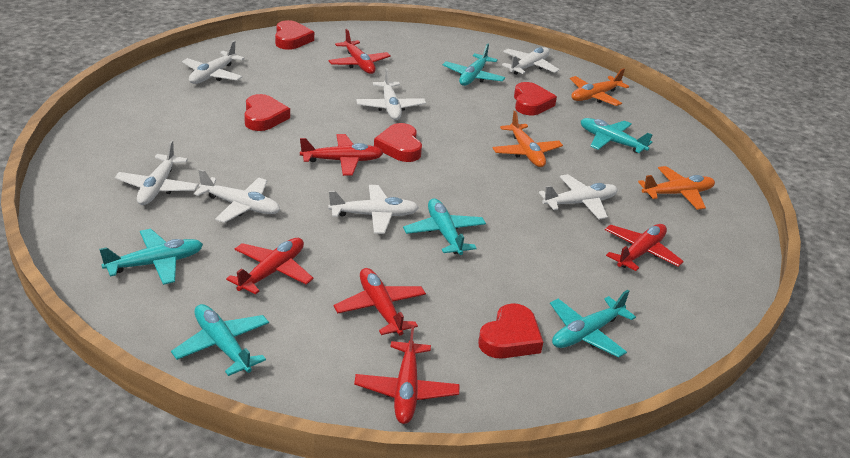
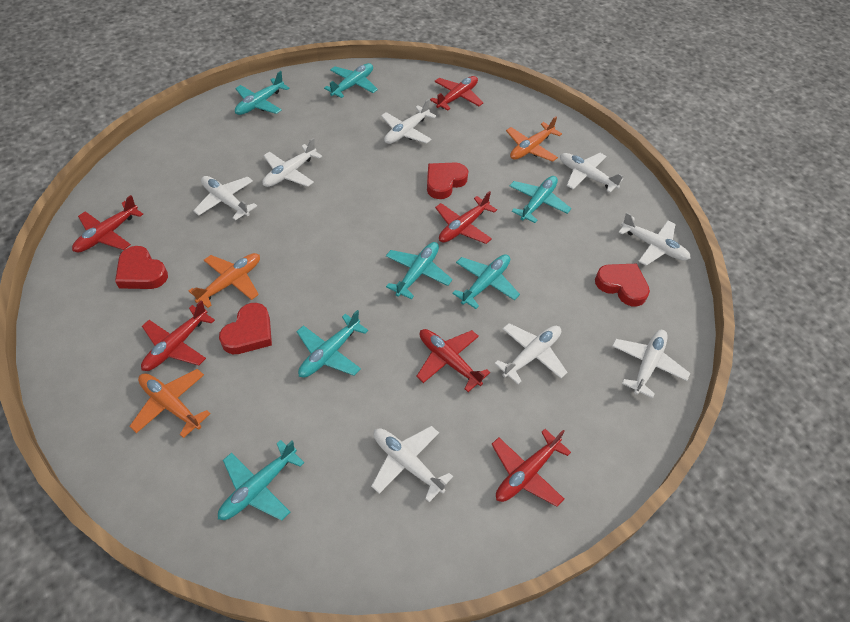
red heart: 5 -> 4
turquoise plane: 6 -> 7
white plane: 7 -> 8

